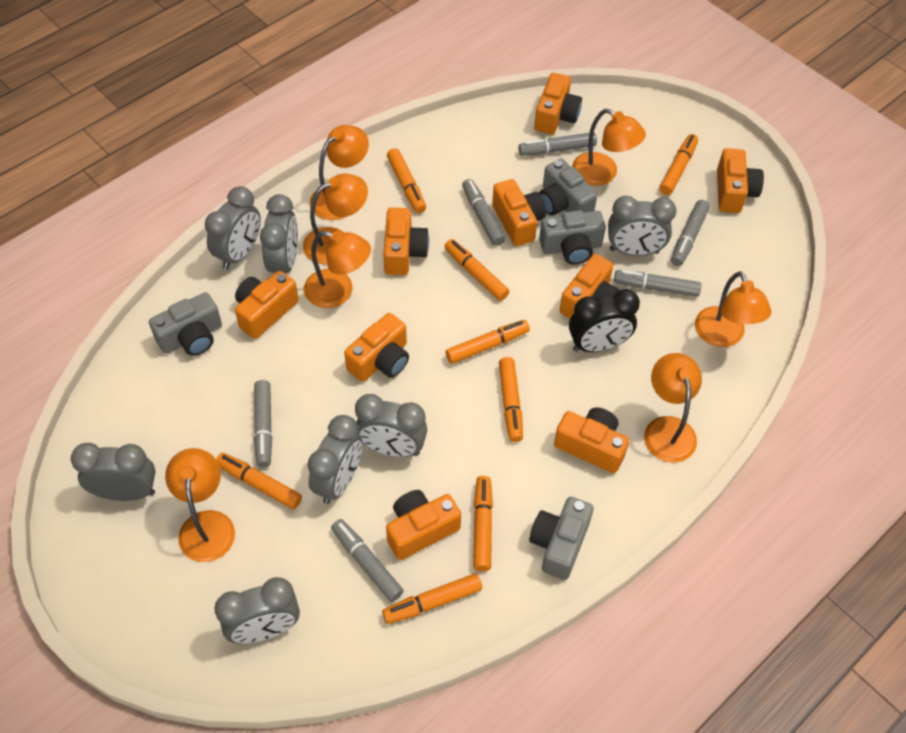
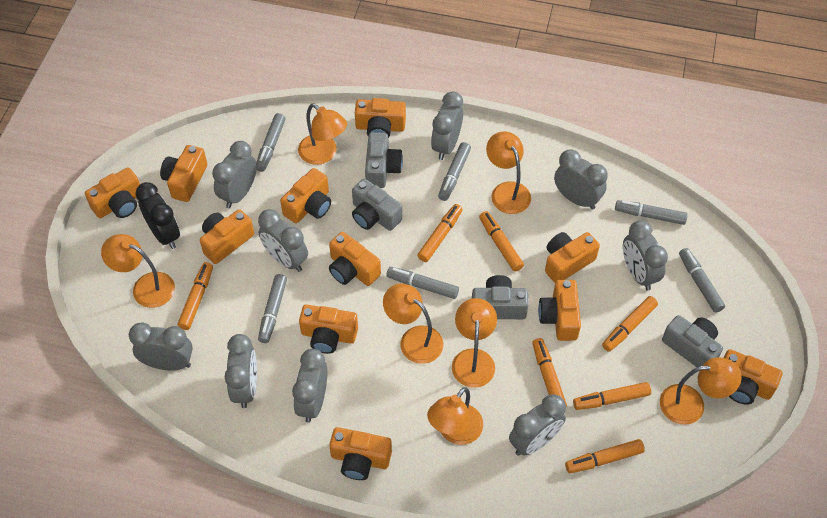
grey clock: 7 -> 9
orange camera: 9 -> 11
orange marker: 8 -> 7

